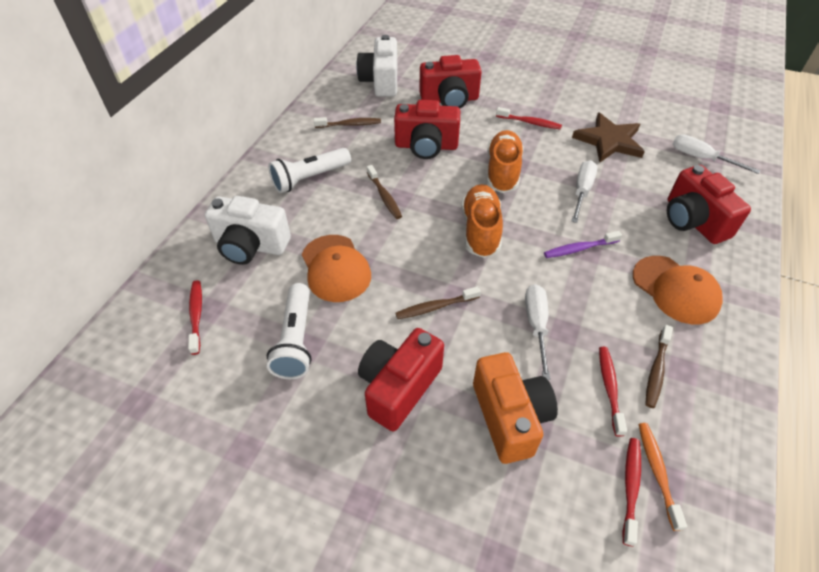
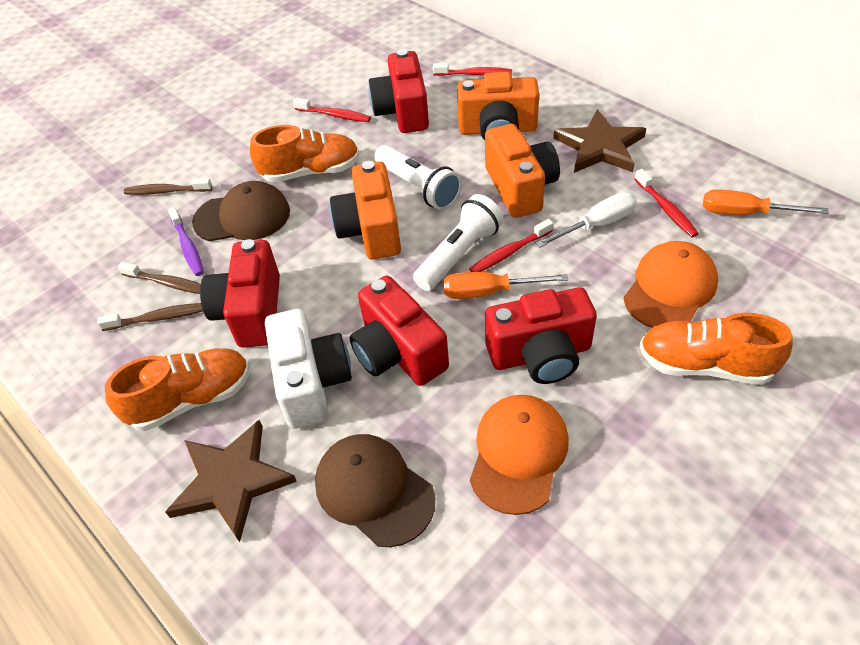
brown cap: 0 -> 2
brown star: 1 -> 2
brown toothbrush: 4 -> 3
orange camera: 1 -> 3
orange screwdriver: 0 -> 2
orange shoe: 2 -> 3
orange toothbrush: 1 -> 0
white camera: 2 -> 1
white screwdriver: 3 -> 1

